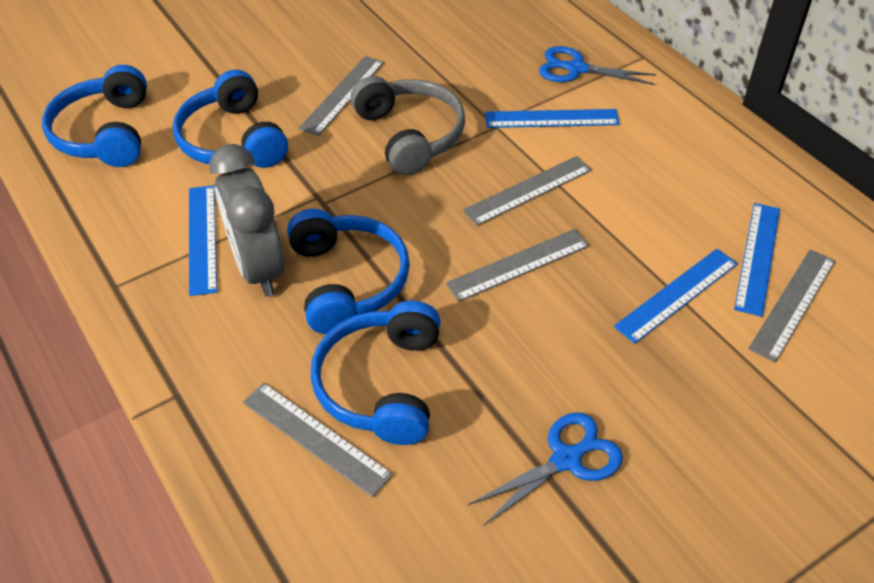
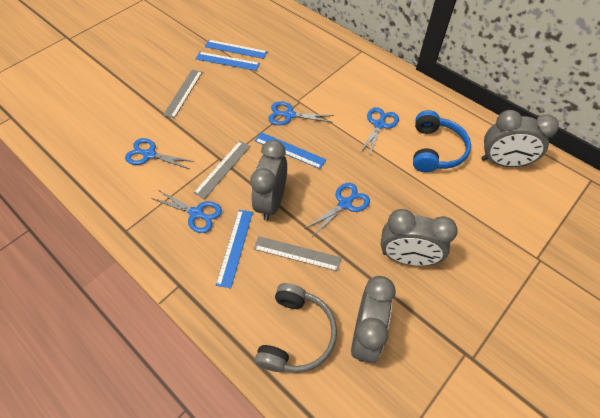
blue headphones: 4 -> 1
blue scissors: 2 -> 5
grey clock: 1 -> 4
grey ruler: 5 -> 3

